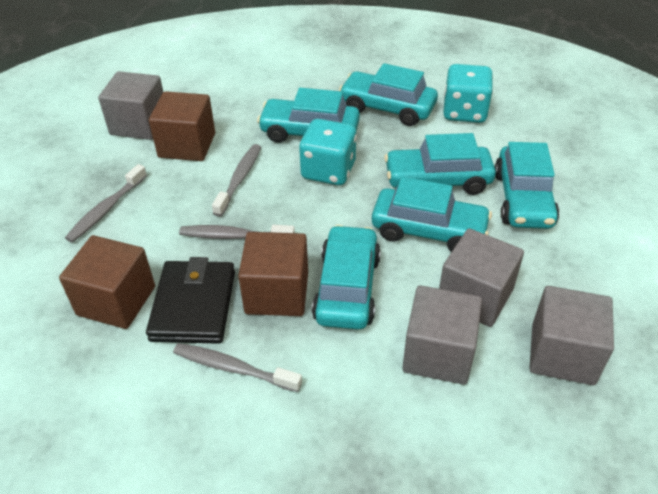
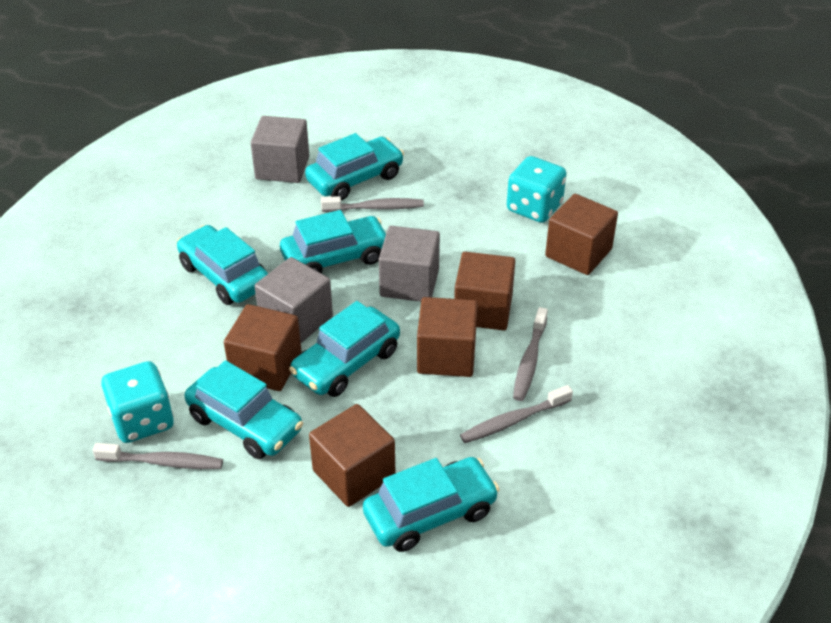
black wallet: 1 -> 0
brown cube: 3 -> 5
grey cube: 4 -> 3

